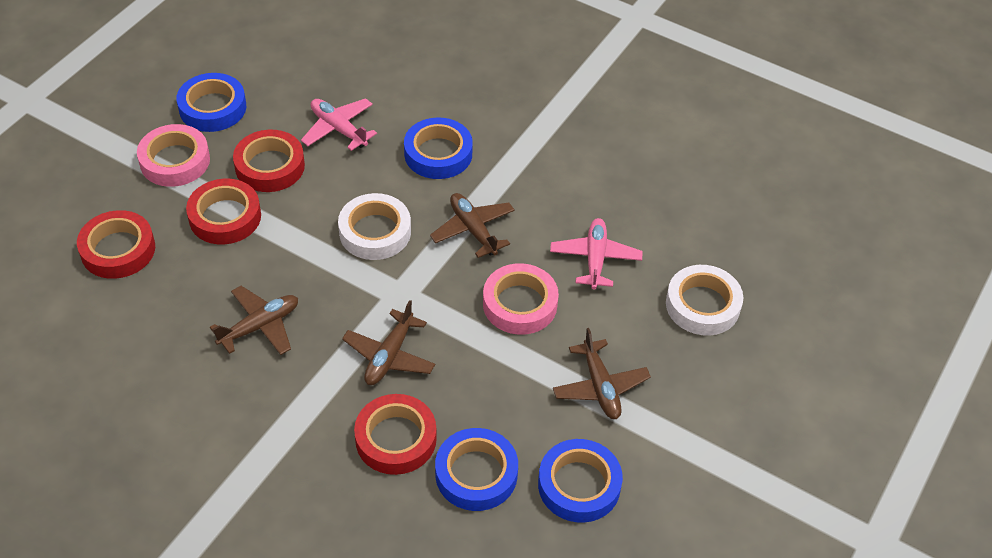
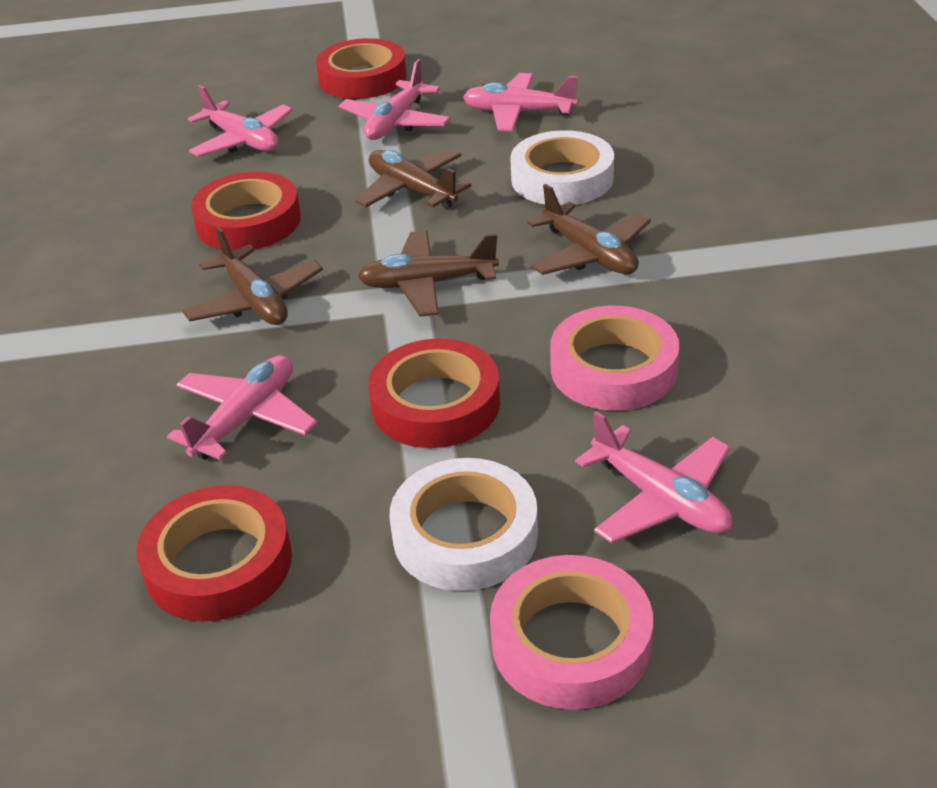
blue tape: 4 -> 0
pink plane: 2 -> 5

